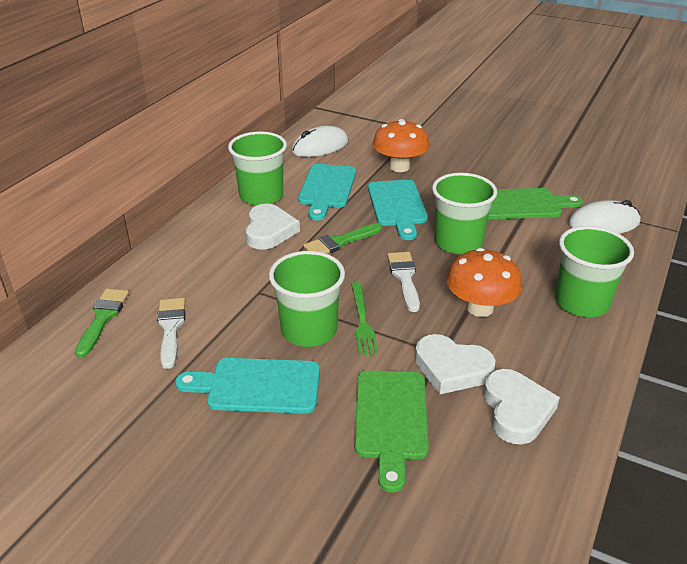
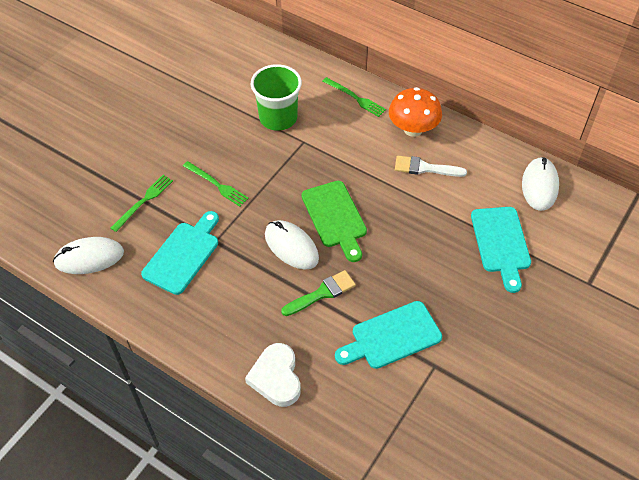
green brush: 2 -> 1
green cup: 4 -> 1
green cutting board: 2 -> 1
green fork: 1 -> 3
orange mushroom: 2 -> 1
white brush: 2 -> 1
white heart: 3 -> 1
white mouse: 2 -> 3

